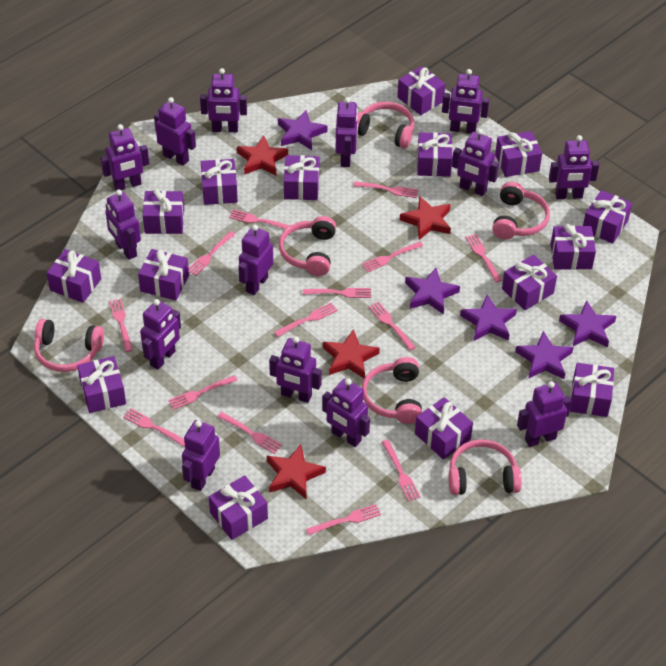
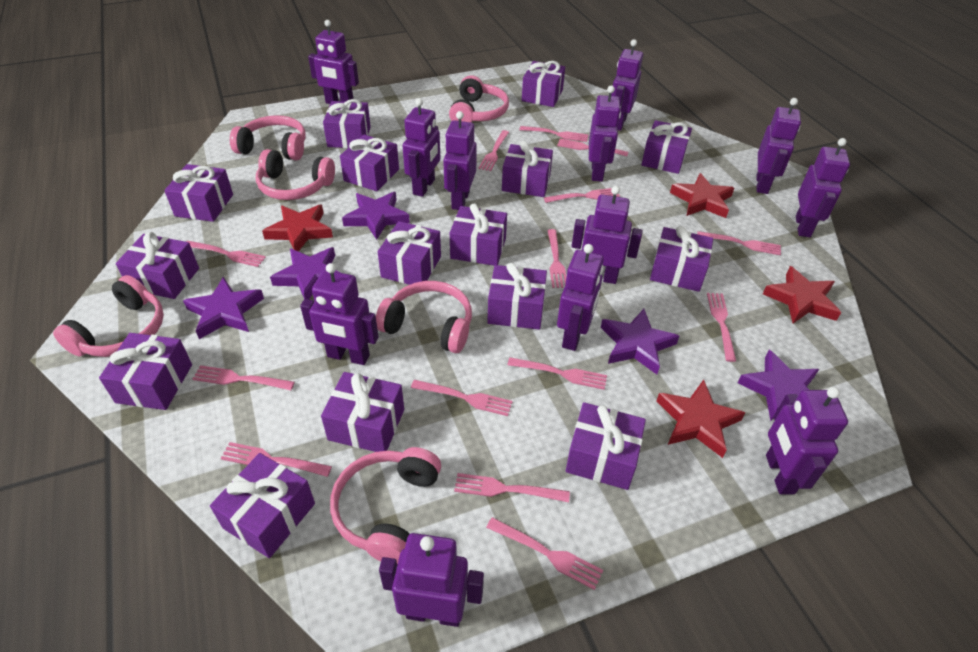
purple robot: 14 -> 12

